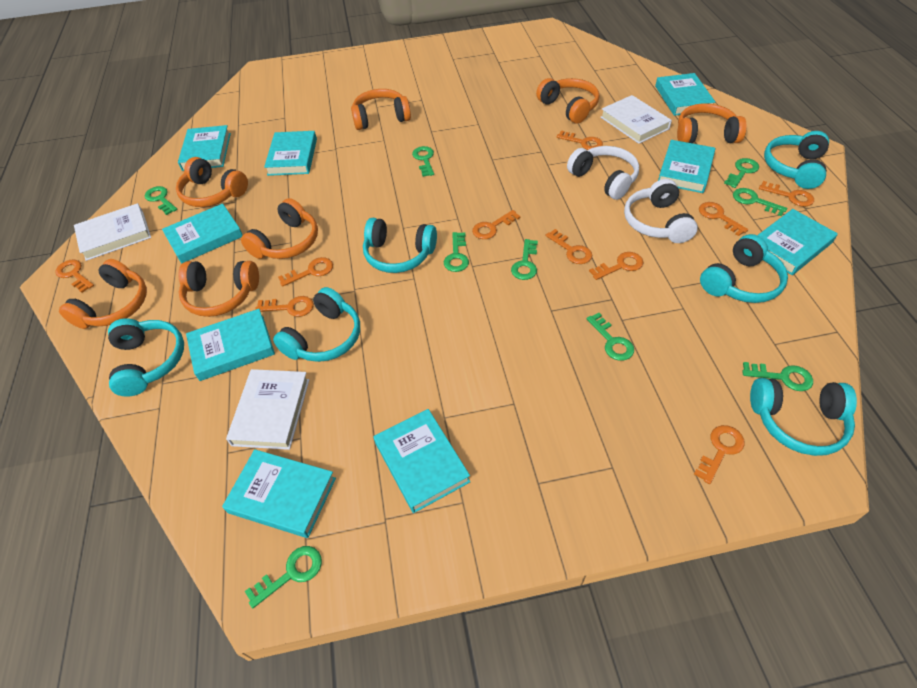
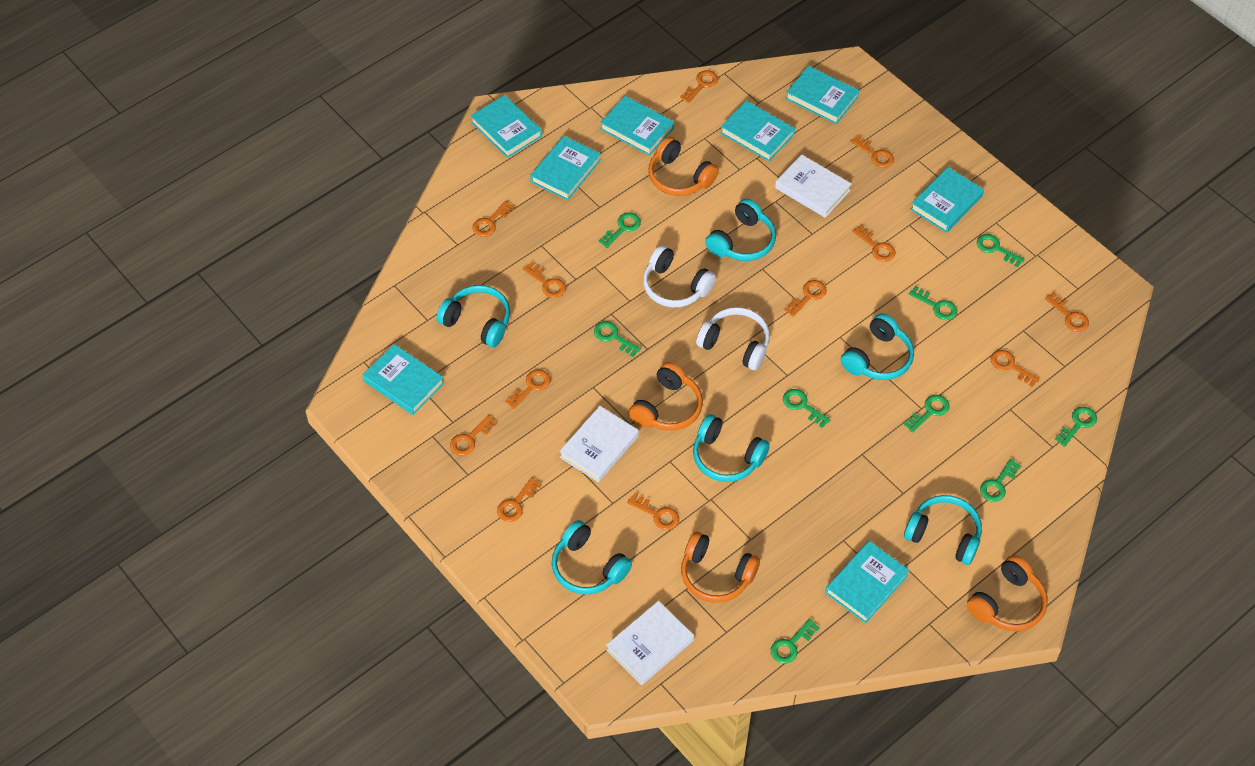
orange headphones: 7 -> 4
orange key: 10 -> 12
turquoise book: 9 -> 8

